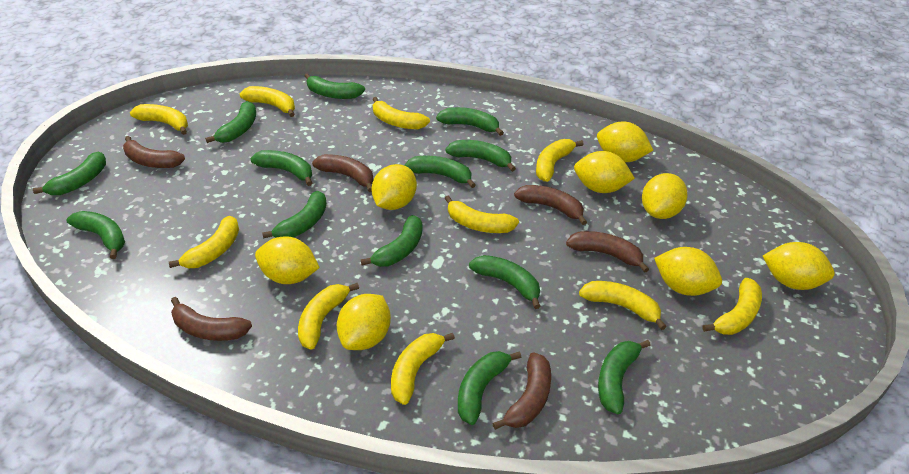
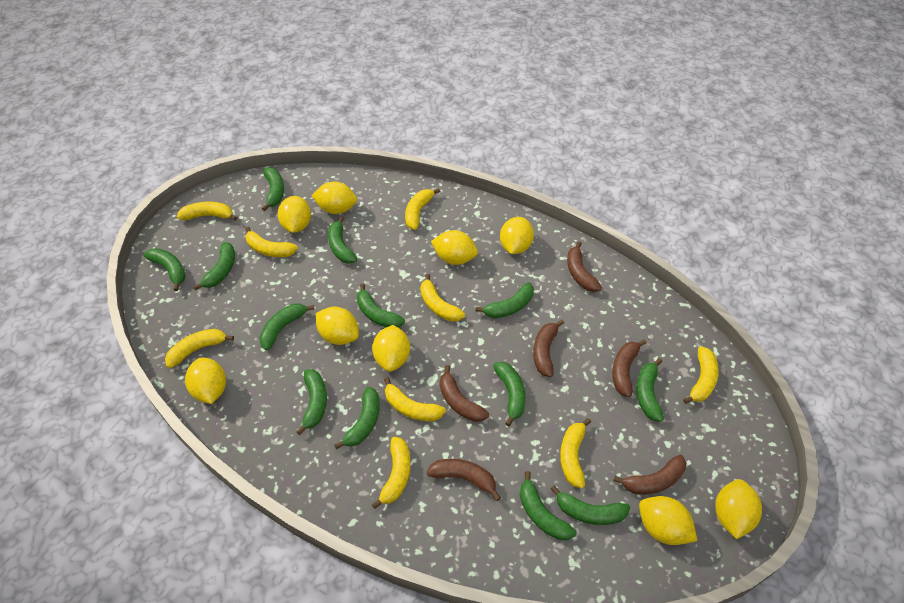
yellow banana: 10 -> 9
yellow lemon: 8 -> 9

